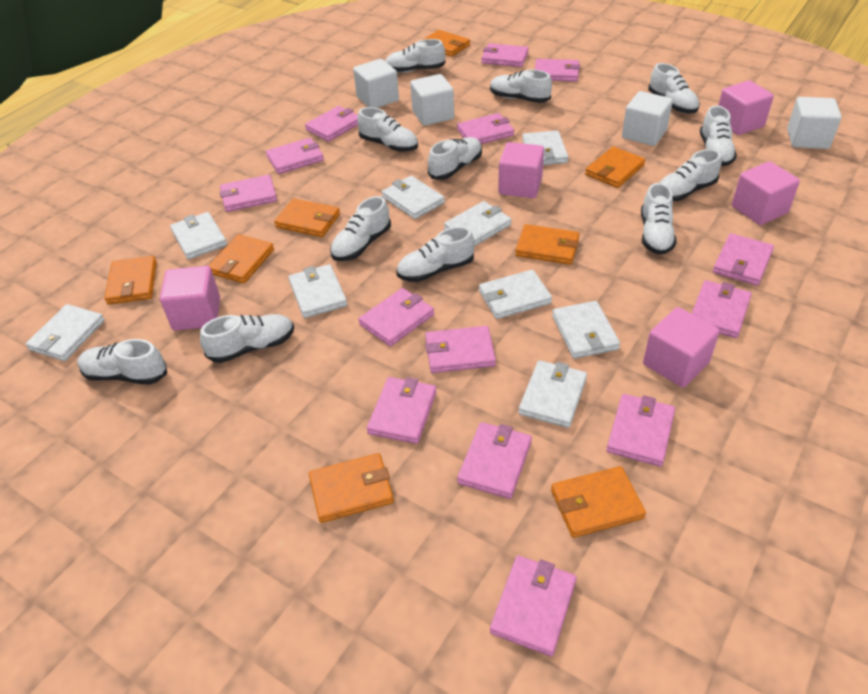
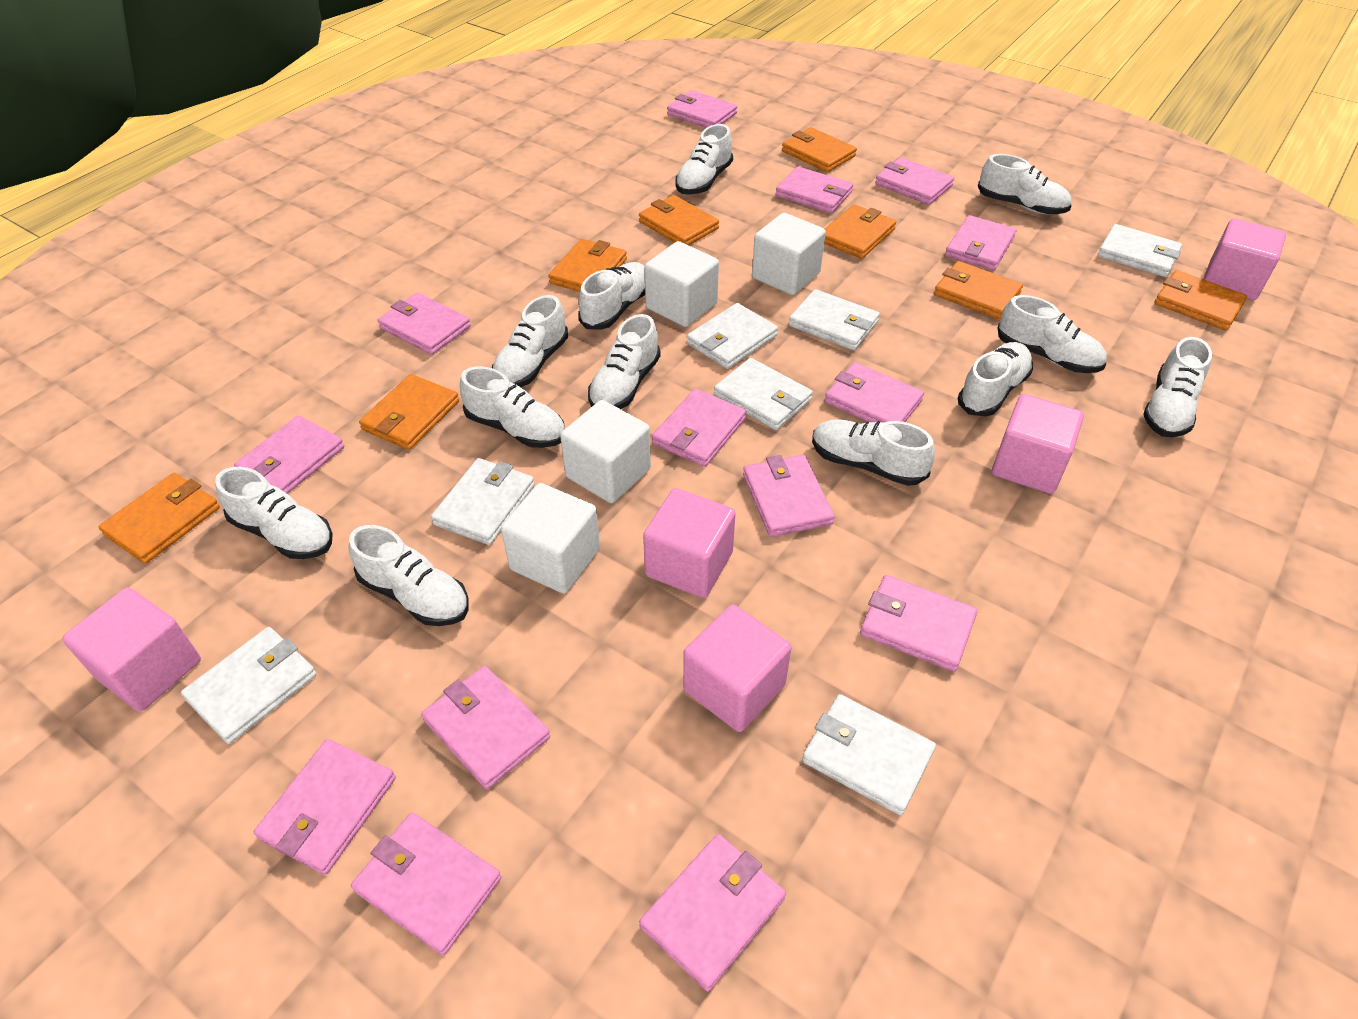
white wallet: 9 -> 7

